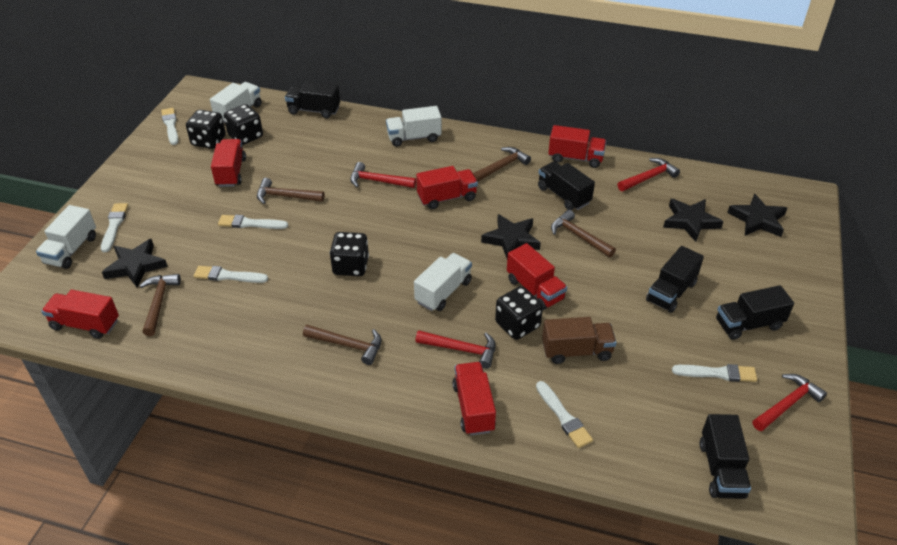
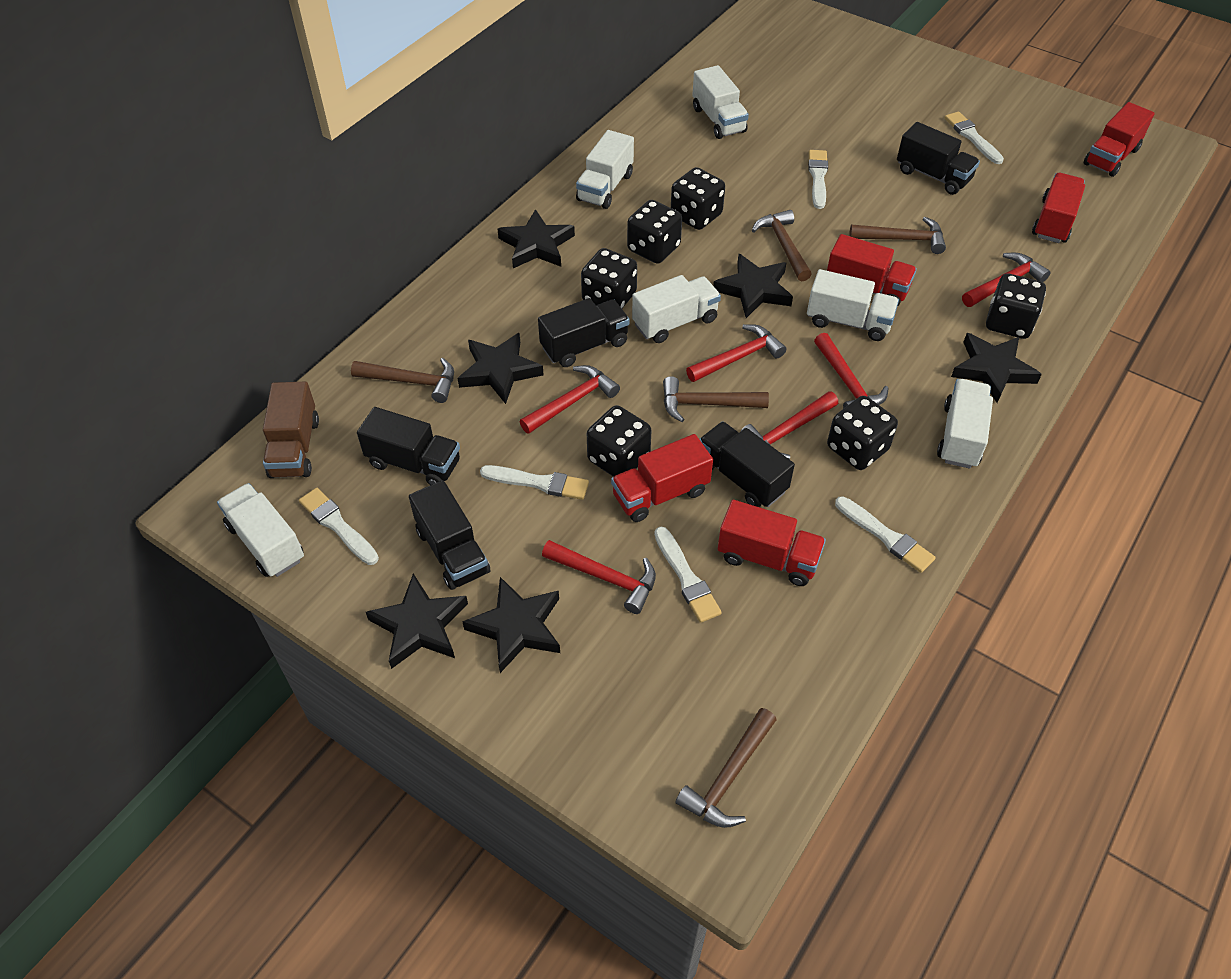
black dice: 4 -> 6
black star: 4 -> 6
red hammer: 4 -> 6
red truck: 6 -> 5
white truck: 4 -> 6

